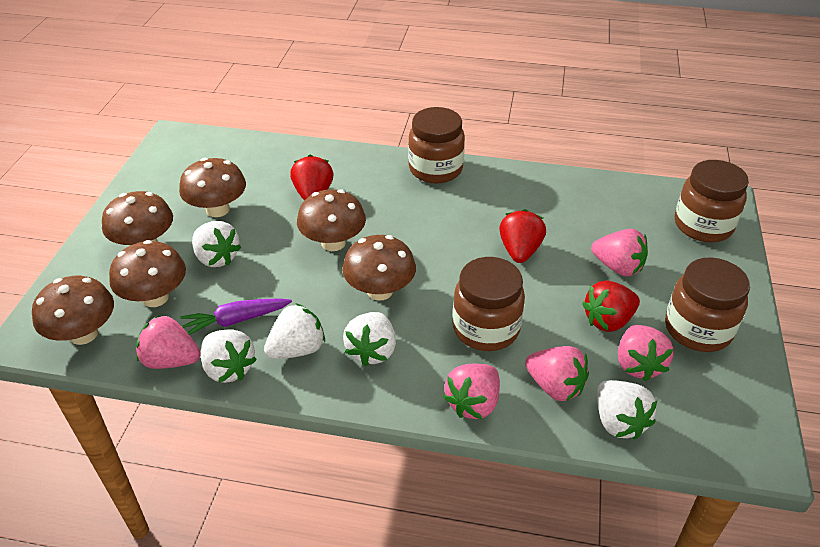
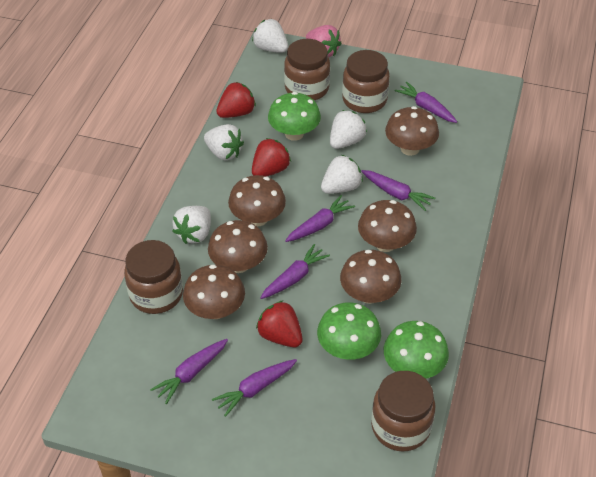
green mushroom: 0 -> 3
pink strawberry: 5 -> 1
purple carrot: 1 -> 6

